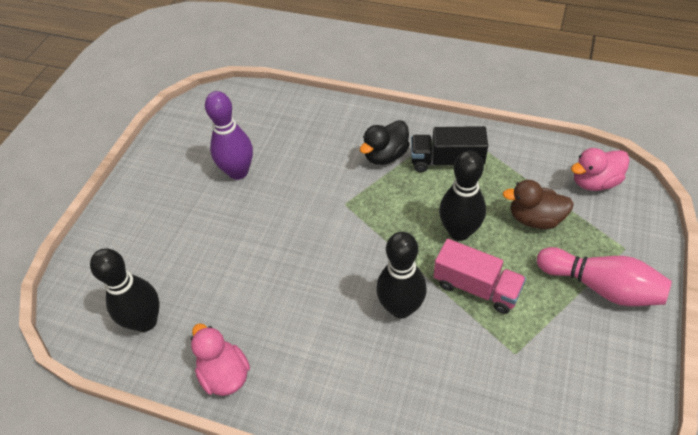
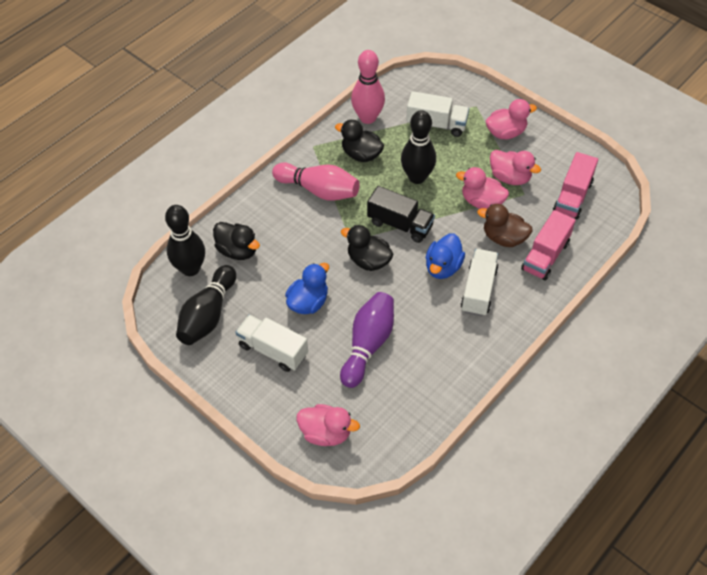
black duck: 1 -> 3
blue duck: 0 -> 2
pink bowling pin: 1 -> 2
pink duck: 2 -> 4
pink truck: 1 -> 2
white truck: 0 -> 3

